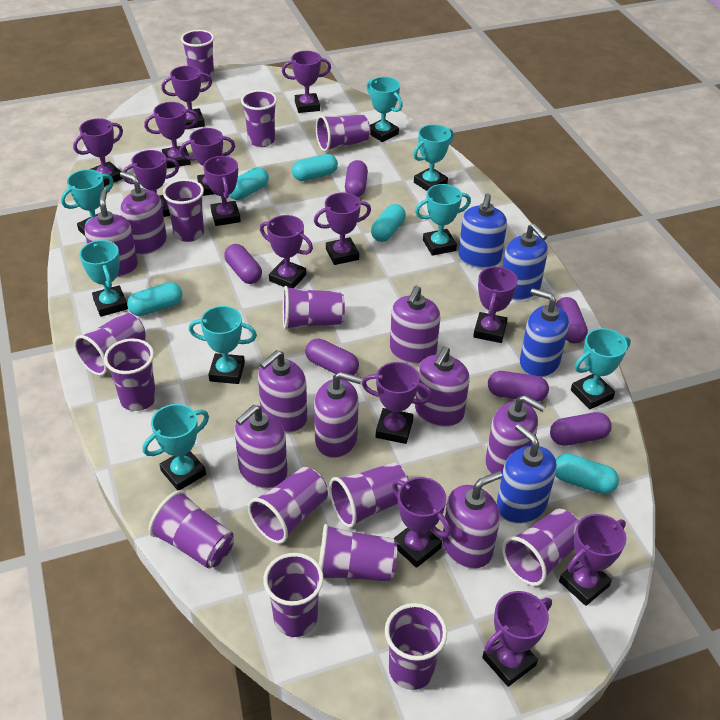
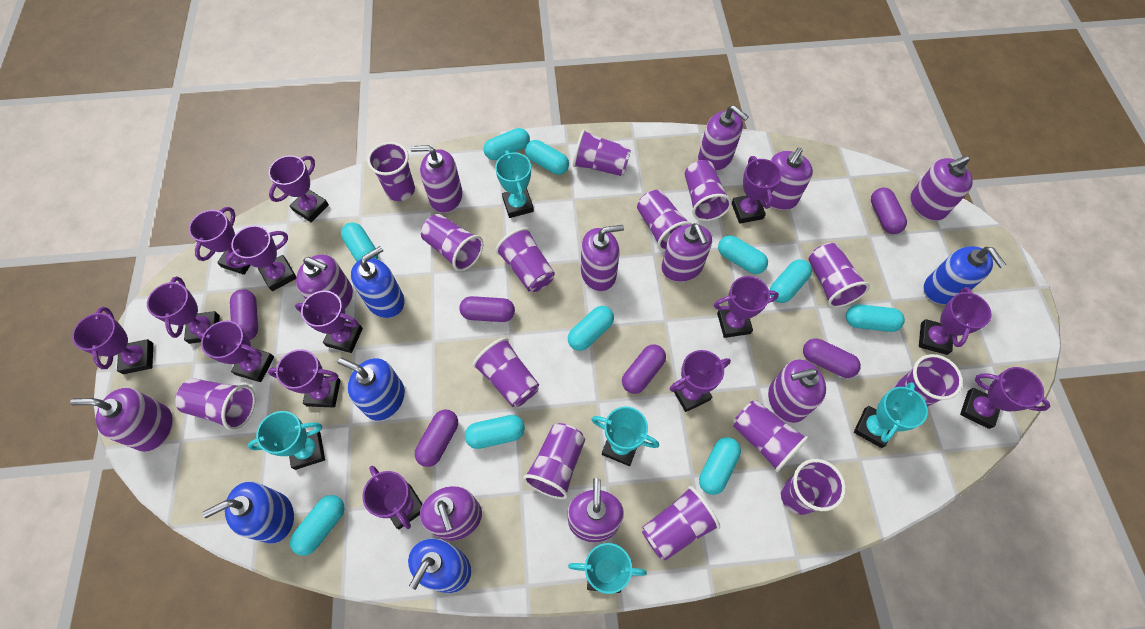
blue soap dispenser: 4 -> 5
purple soap dispenser: 9 -> 11
turquoise capsule: 5 -> 10
turquoise trophy: 8 -> 5

